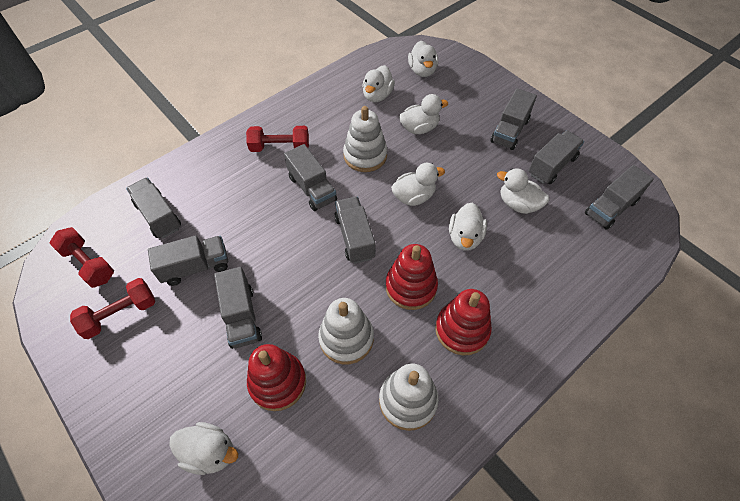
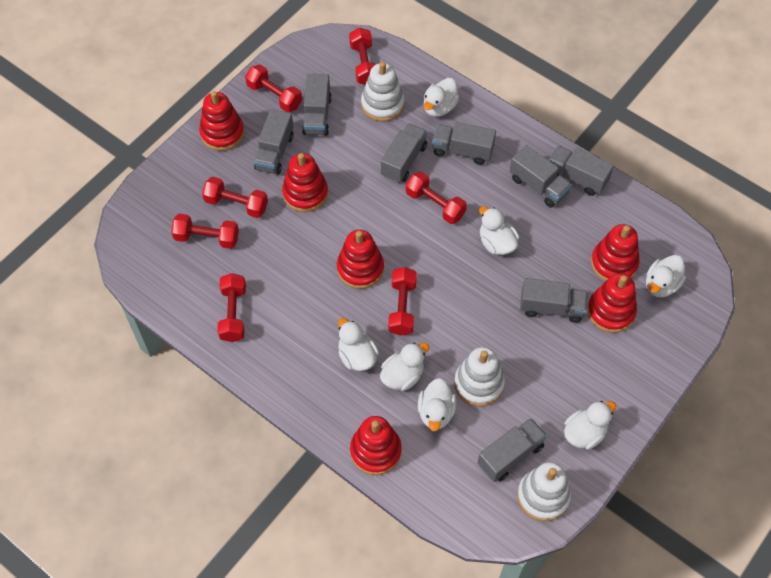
red dumbbell: 3 -> 7
red stacking toy: 3 -> 6

